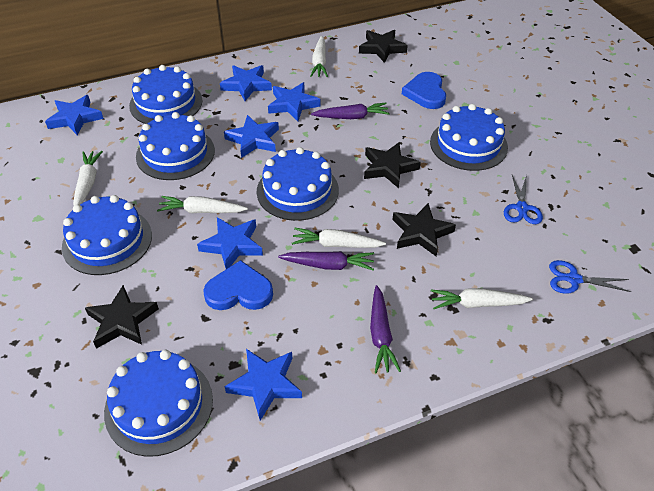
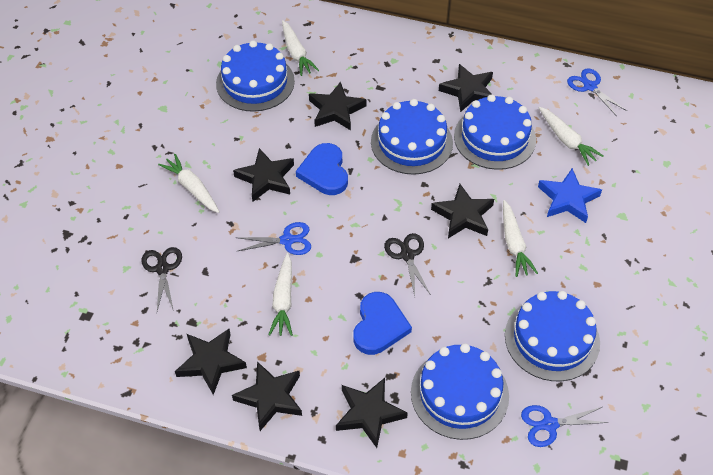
black scissors: 0 -> 2
black star: 4 -> 7
blue cake: 6 -> 5
blue scissors: 2 -> 3
blue star: 6 -> 1
purple carrot: 3 -> 0

